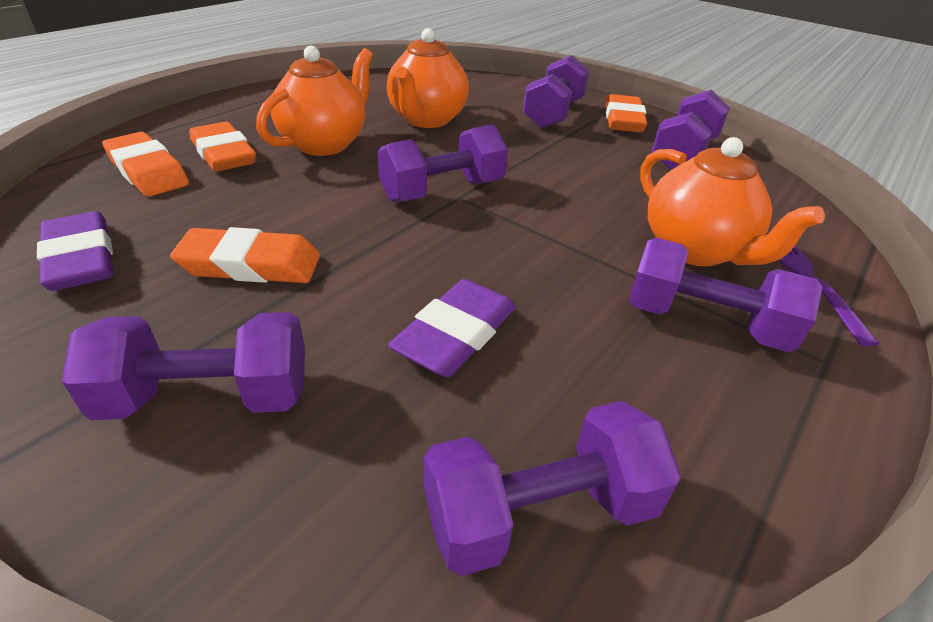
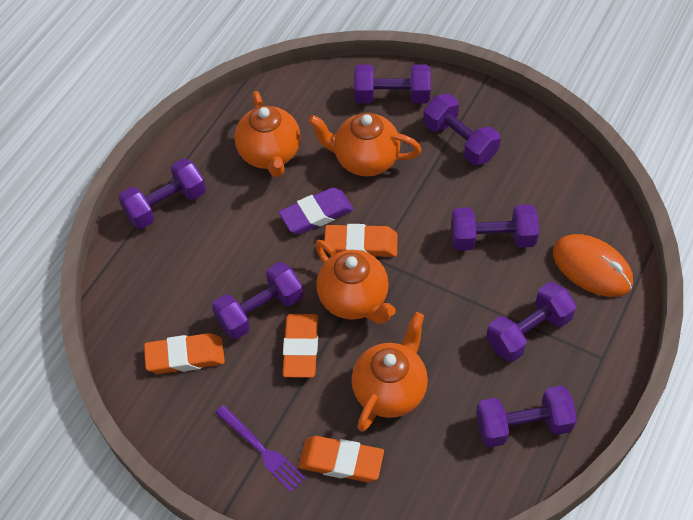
orange mouse: 0 -> 1
orange teapot: 3 -> 4
purple dumbbell: 6 -> 7
purple eraser: 2 -> 1

